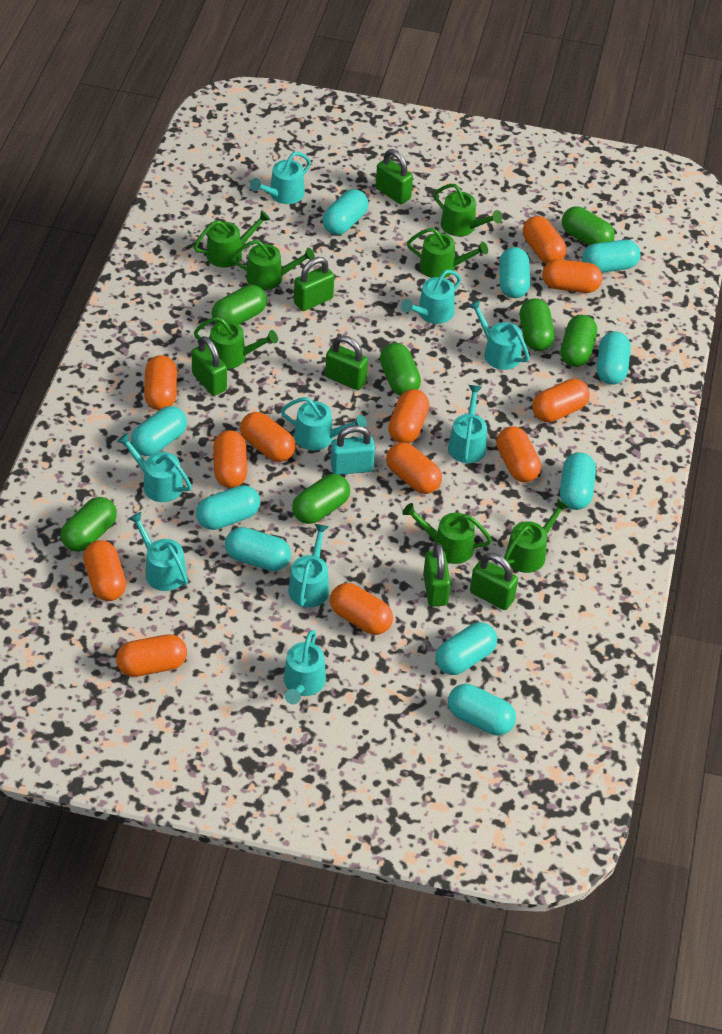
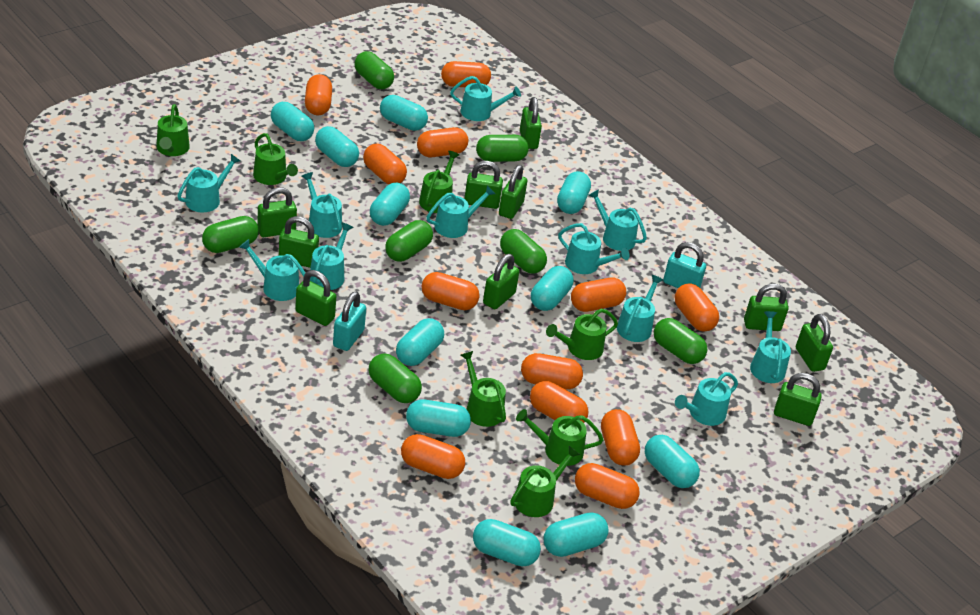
green padlock: 6 -> 10
turquoise capsule: 10 -> 11
turquoise padlock: 1 -> 2
turquoise watering can: 9 -> 11

